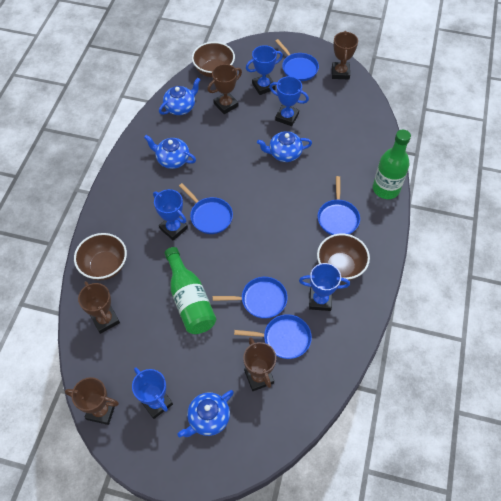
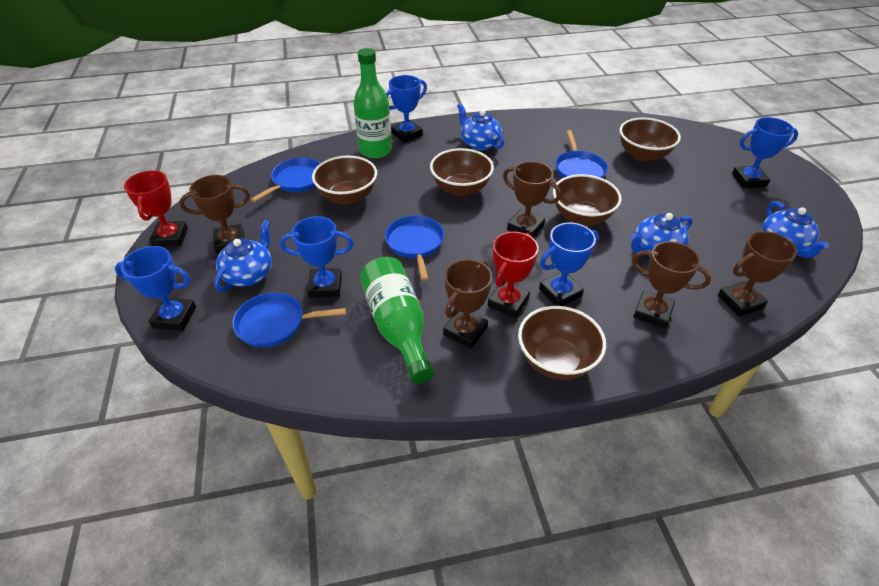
blue pan: 5 -> 4
brown bowl: 3 -> 5
red trophy: 0 -> 2

